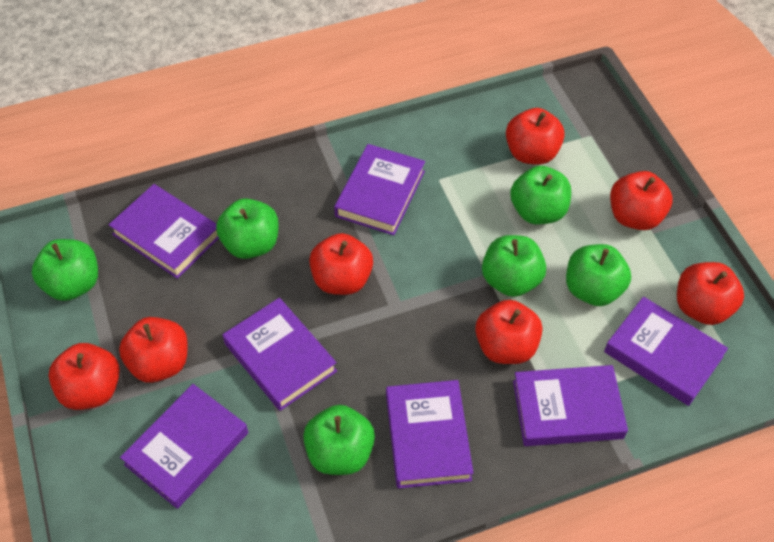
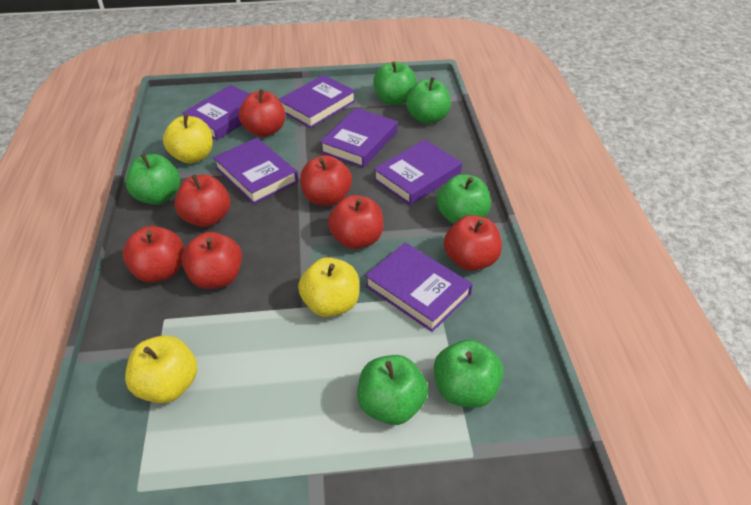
purple book: 7 -> 6
yellow apple: 0 -> 3

